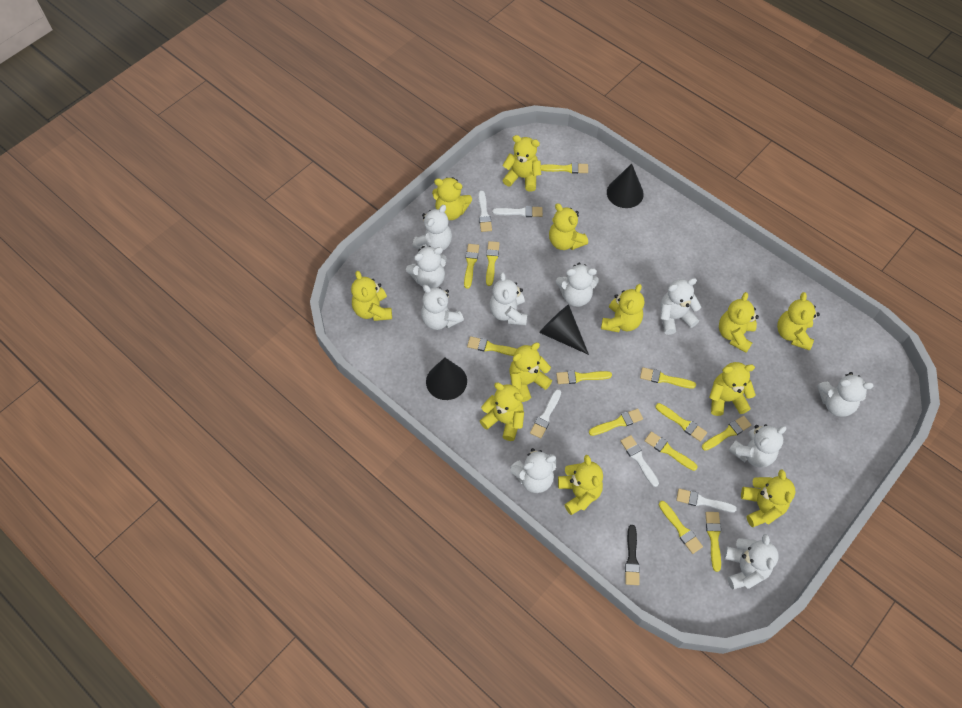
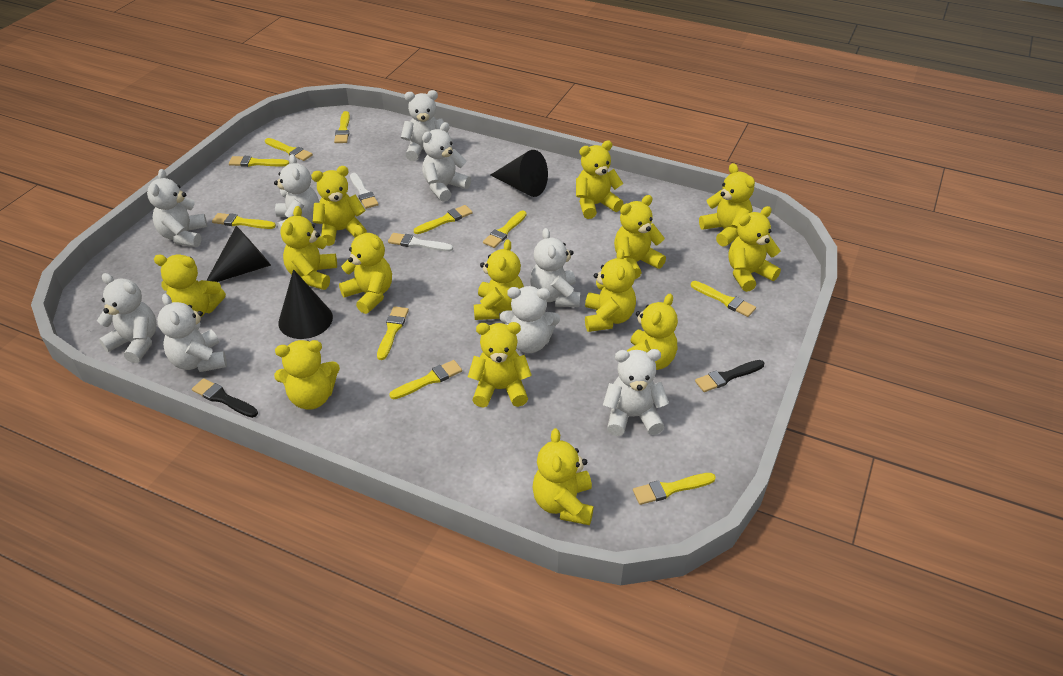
black brush: 1 -> 2
white brush: 5 -> 2
white teddy bear: 10 -> 9
yellow brush: 12 -> 10
yellow teddy bear: 12 -> 14

